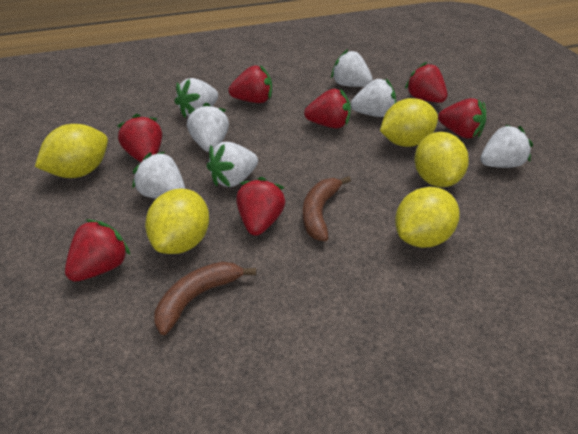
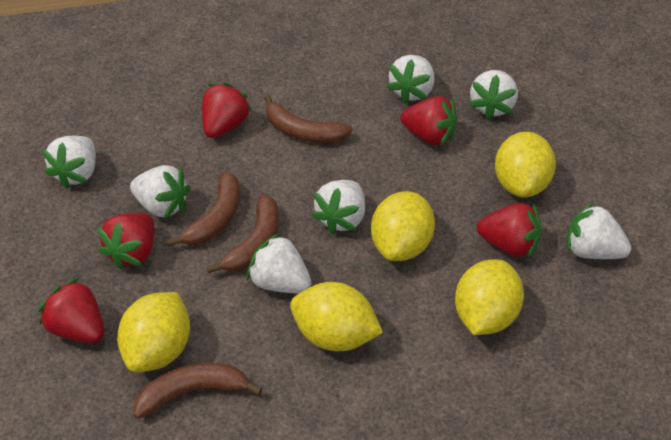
brown banana: 2 -> 4
red strawberry: 7 -> 5

